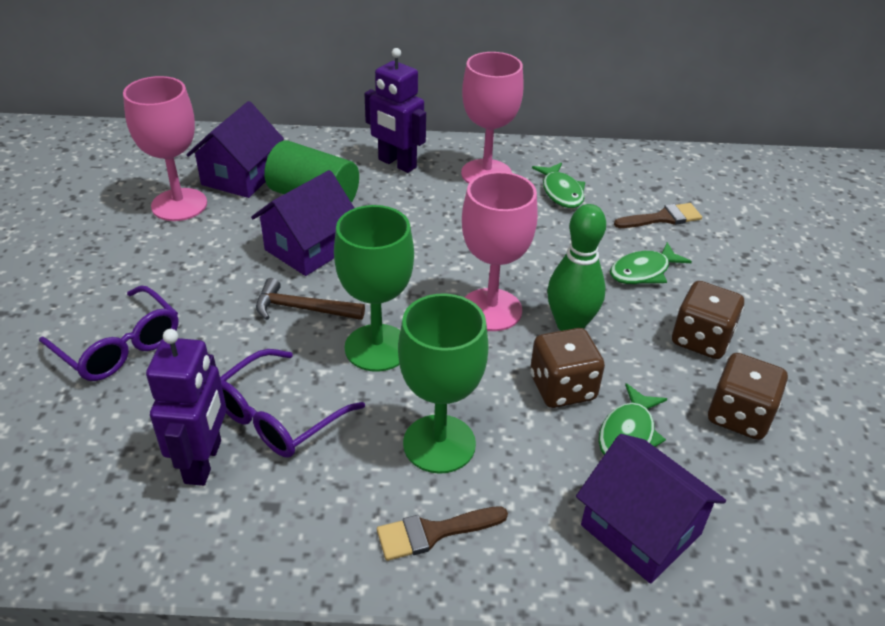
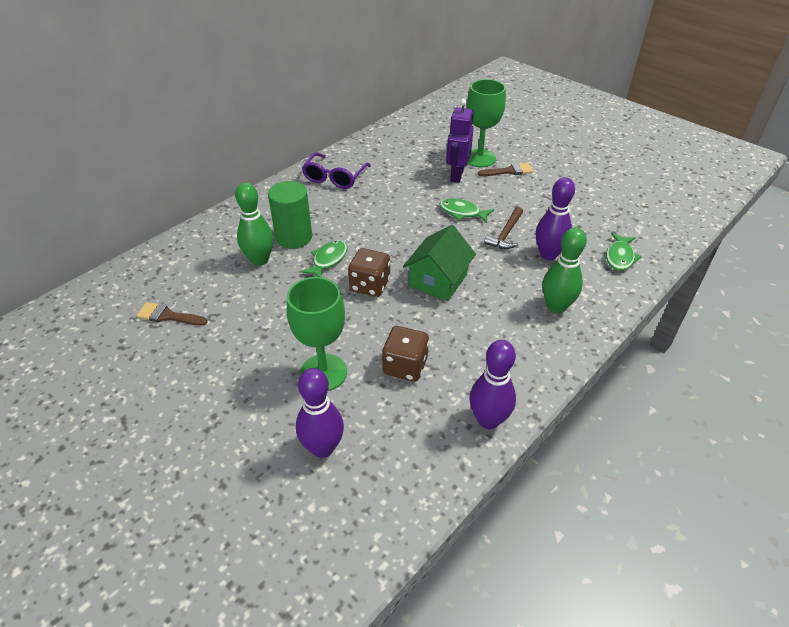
brown dice: 3 -> 2
green bowling pin: 1 -> 2
green house: 0 -> 1
pink goblet: 3 -> 0
purple bowling pin: 0 -> 3
purple glasses: 2 -> 1
purple house: 3 -> 0
purple robot: 2 -> 1

